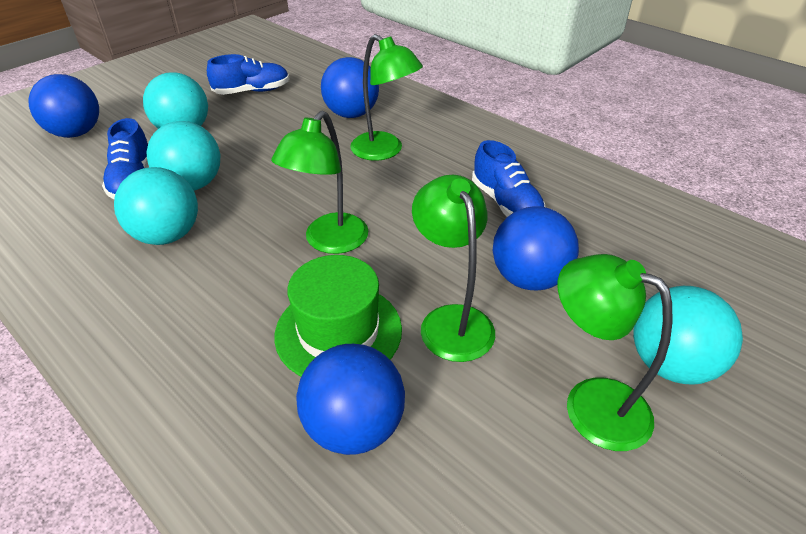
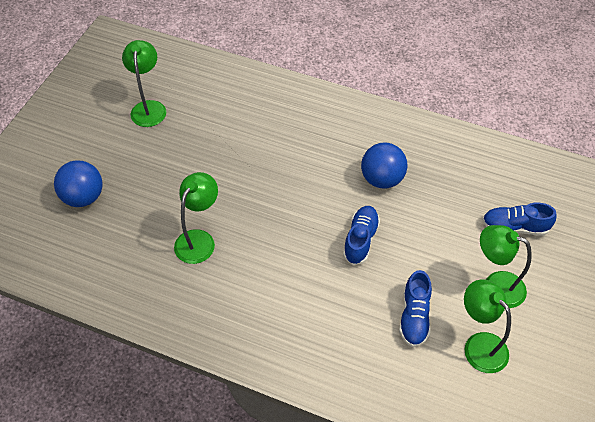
blue ball: 4 -> 2
green hat: 1 -> 0
turquoise ball: 4 -> 0

